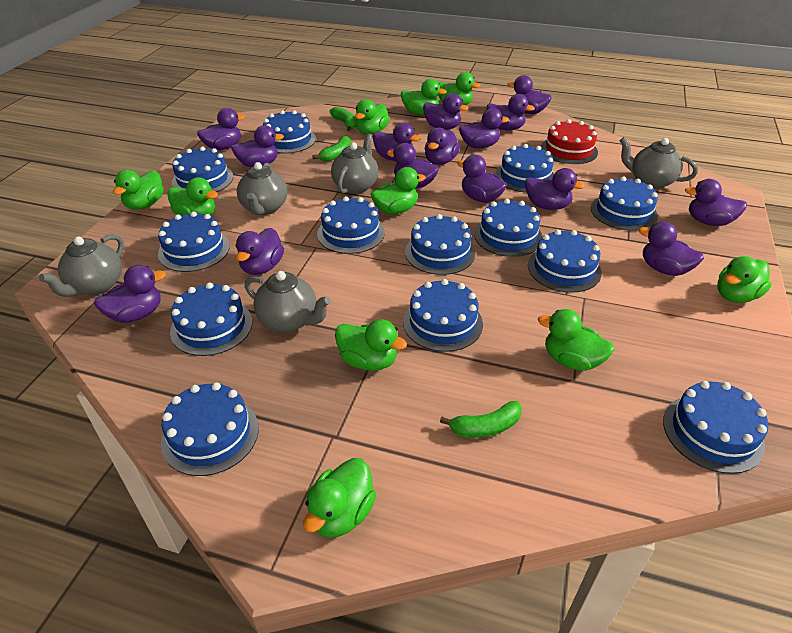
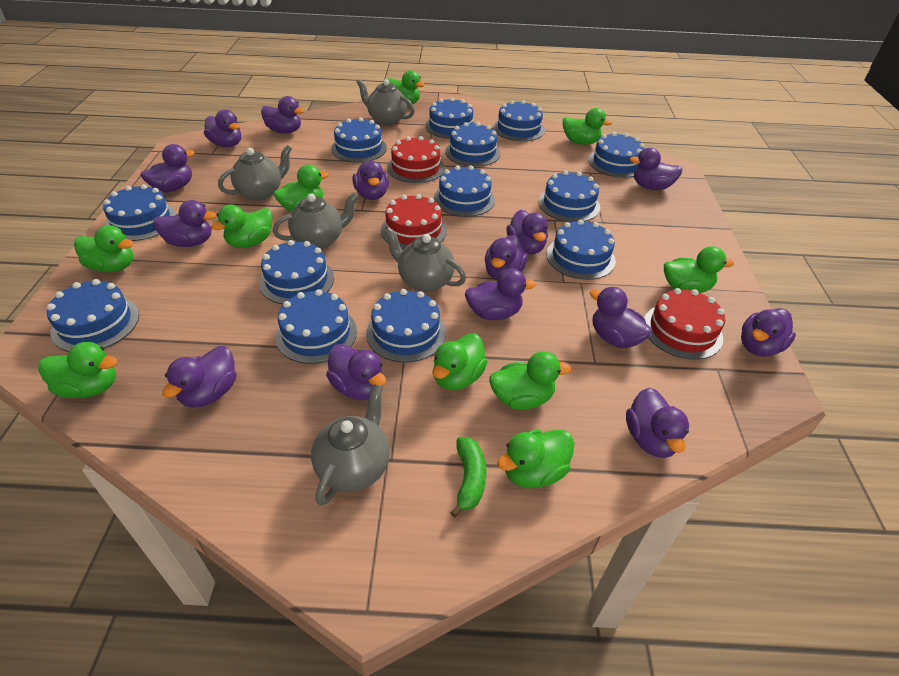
green banana: 3 -> 1
purple duck: 15 -> 14
red cake: 1 -> 3

